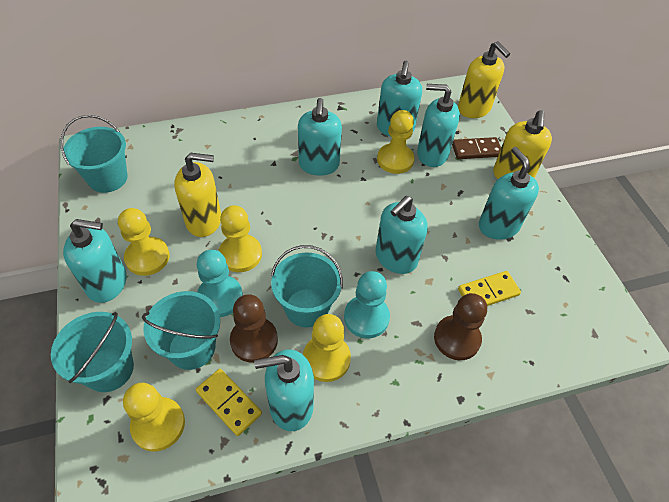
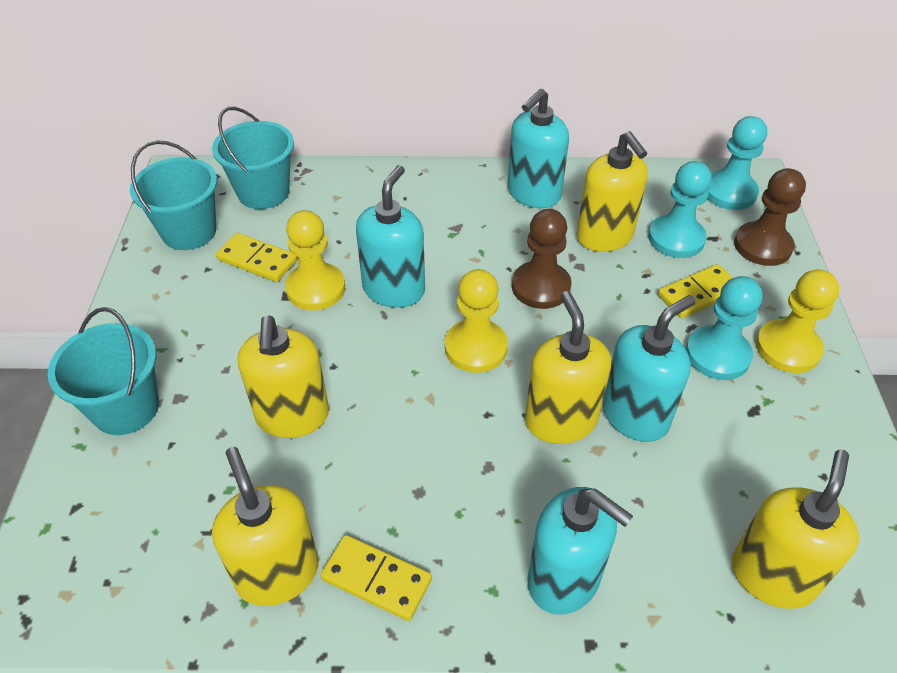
brown domino: 1 -> 0
turquoise bucket: 4 -> 3
turquoise pawn: 2 -> 3
turquoise soap dispenser: 7 -> 4
yellow domino: 2 -> 3
yellow pawn: 5 -> 3
yellow soap dispenser: 3 -> 5

